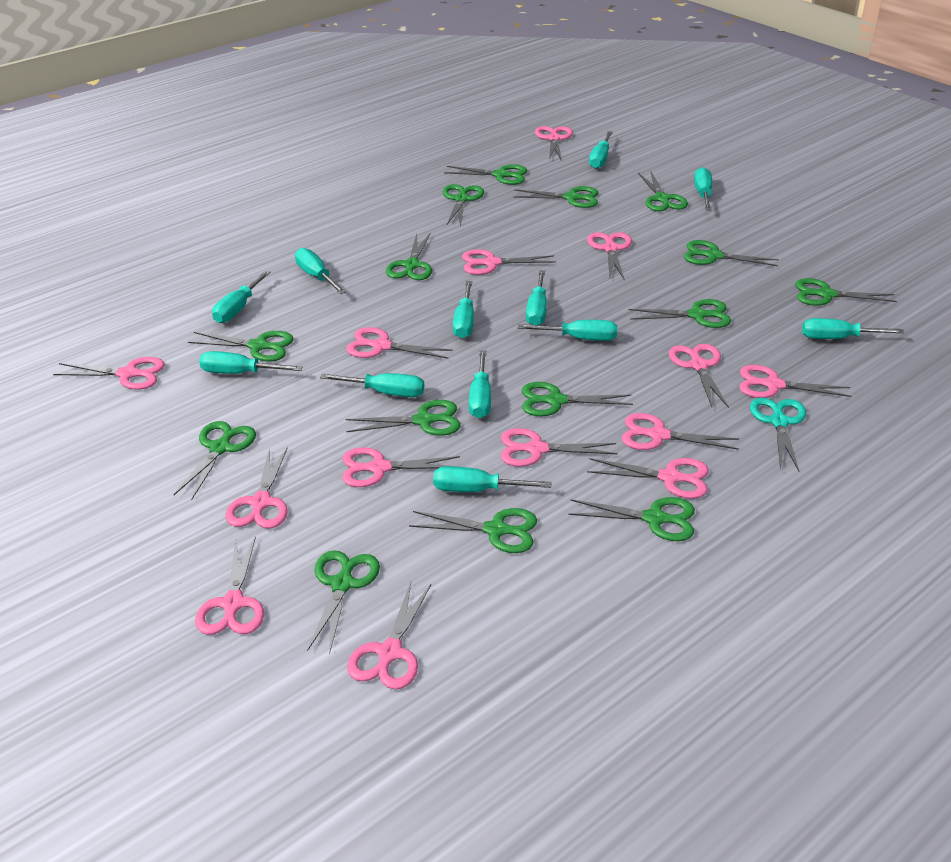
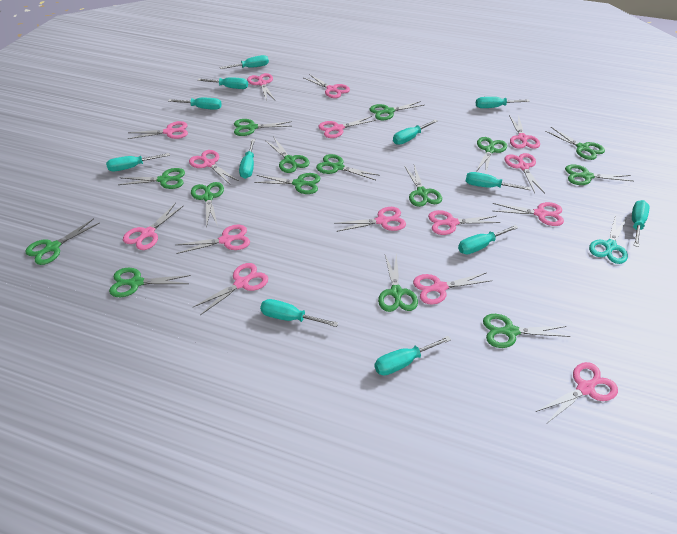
pink scissors: 14 -> 15

